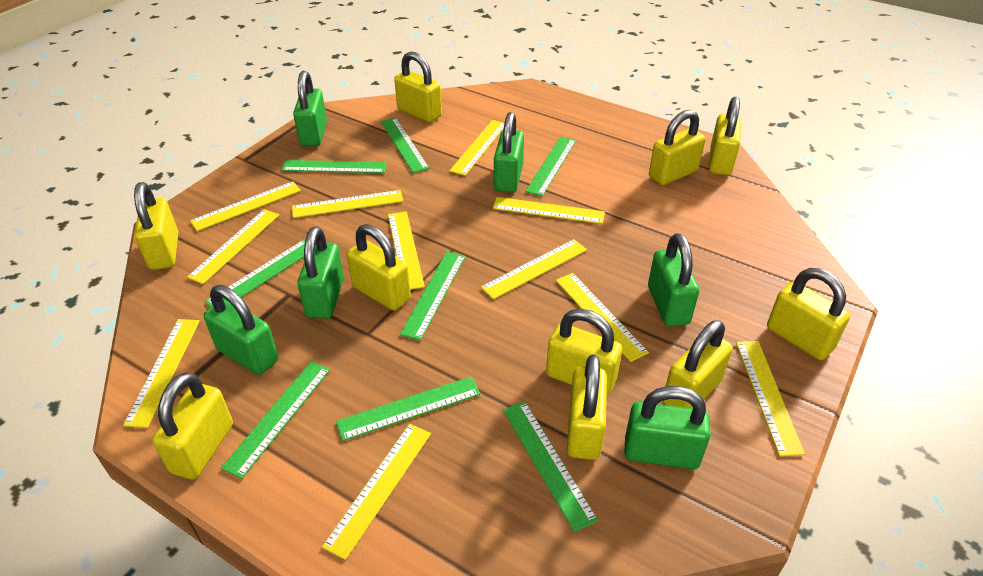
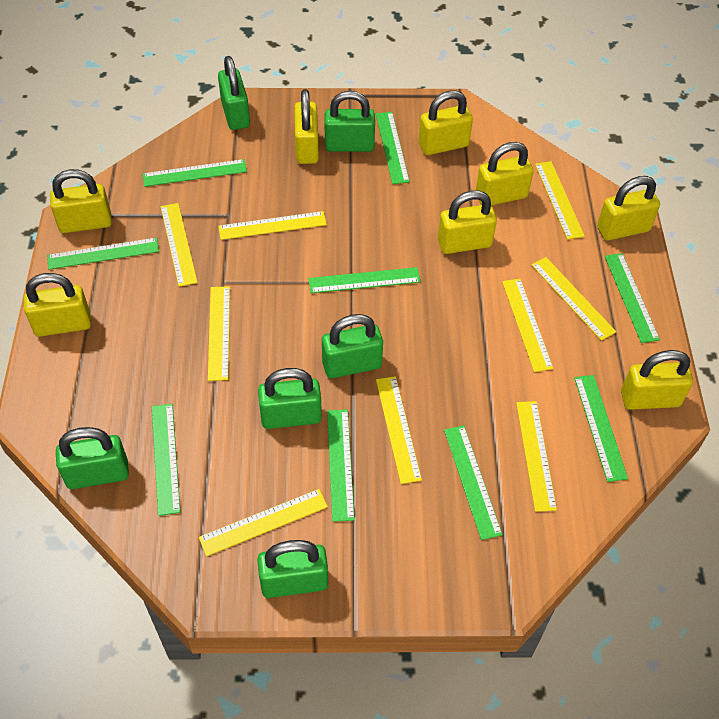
green ruler: 8 -> 9
yellow padlock: 10 -> 8
yellow ruler: 11 -> 9

